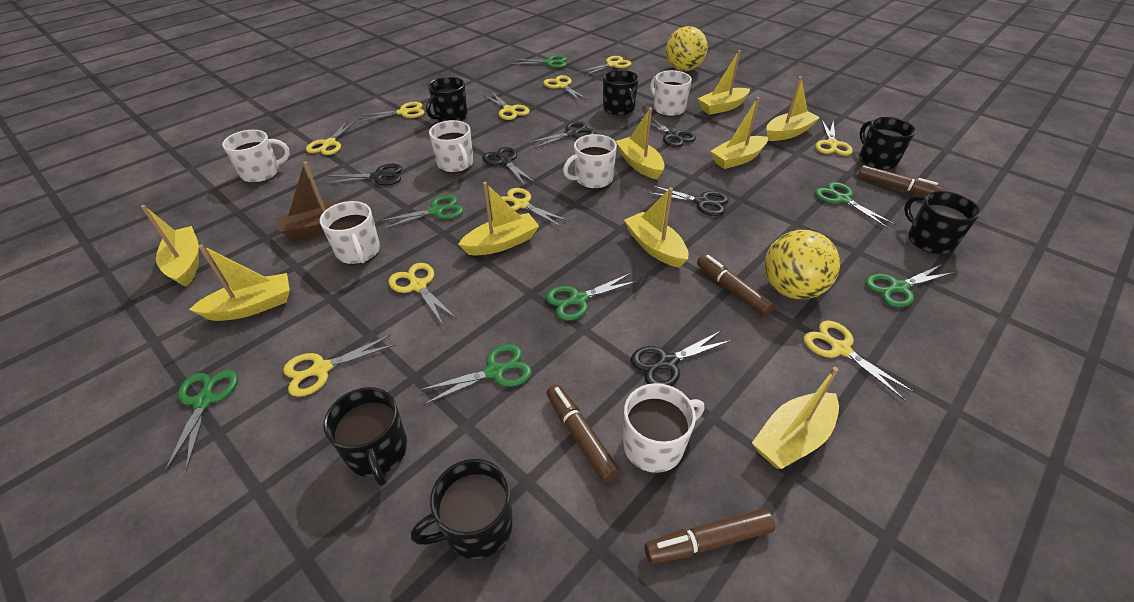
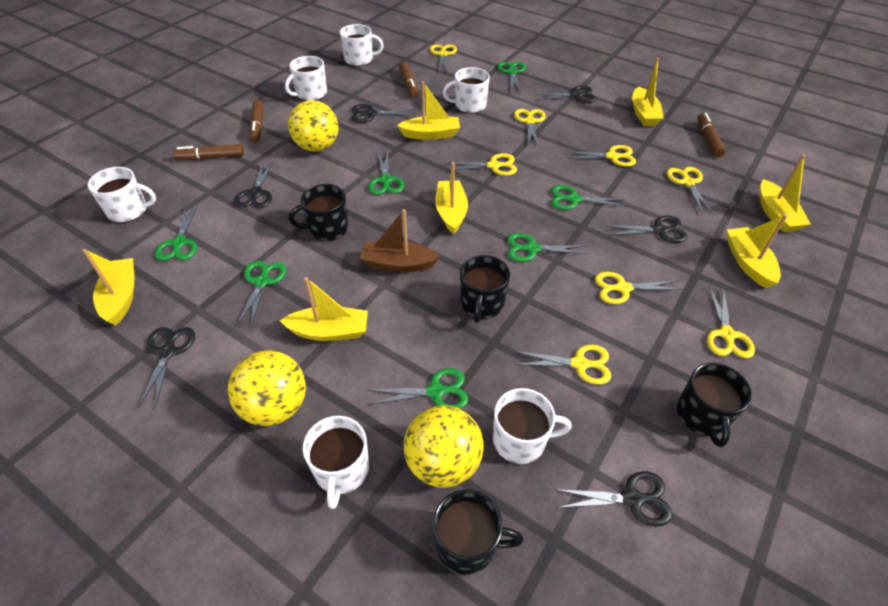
black mug: 6 -> 4
yellow ball: 2 -> 3
yellow boat: 9 -> 7
yellow scissors: 10 -> 8

